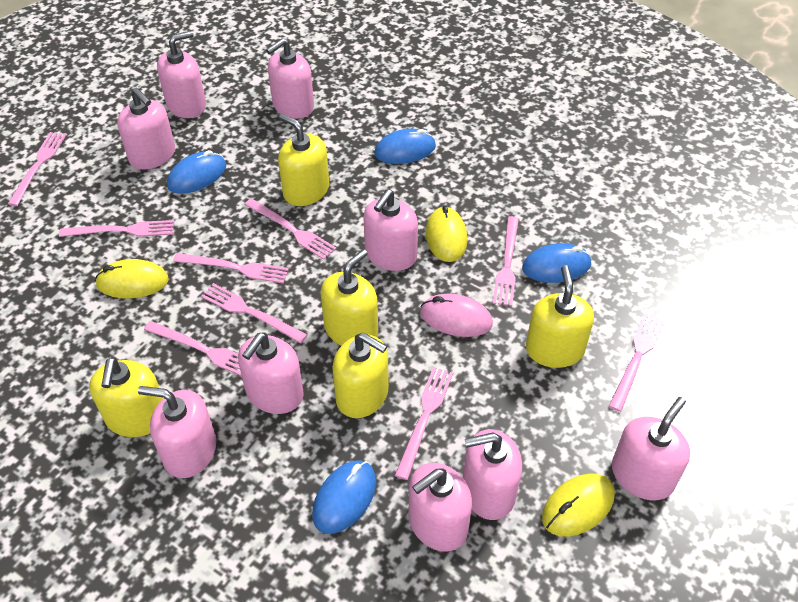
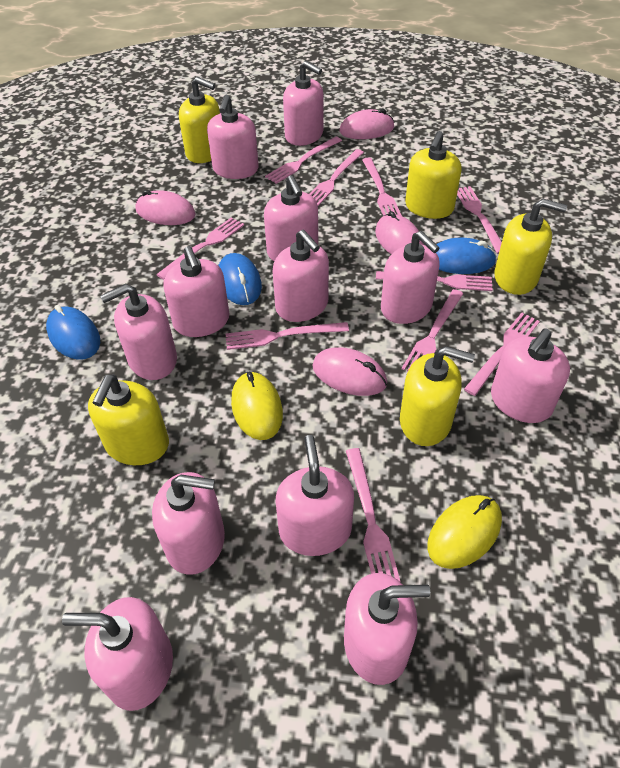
blue mouse: 4 -> 3
pink fork: 9 -> 10
pink mouse: 1 -> 4
pink soap dispenser: 9 -> 12
yellow mouse: 3 -> 2

